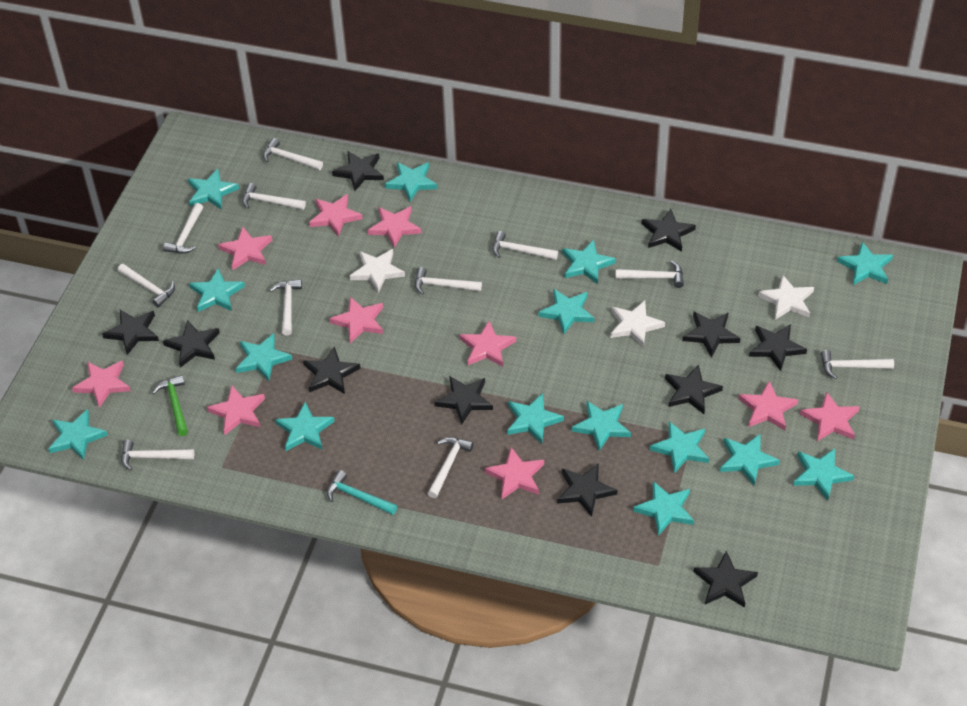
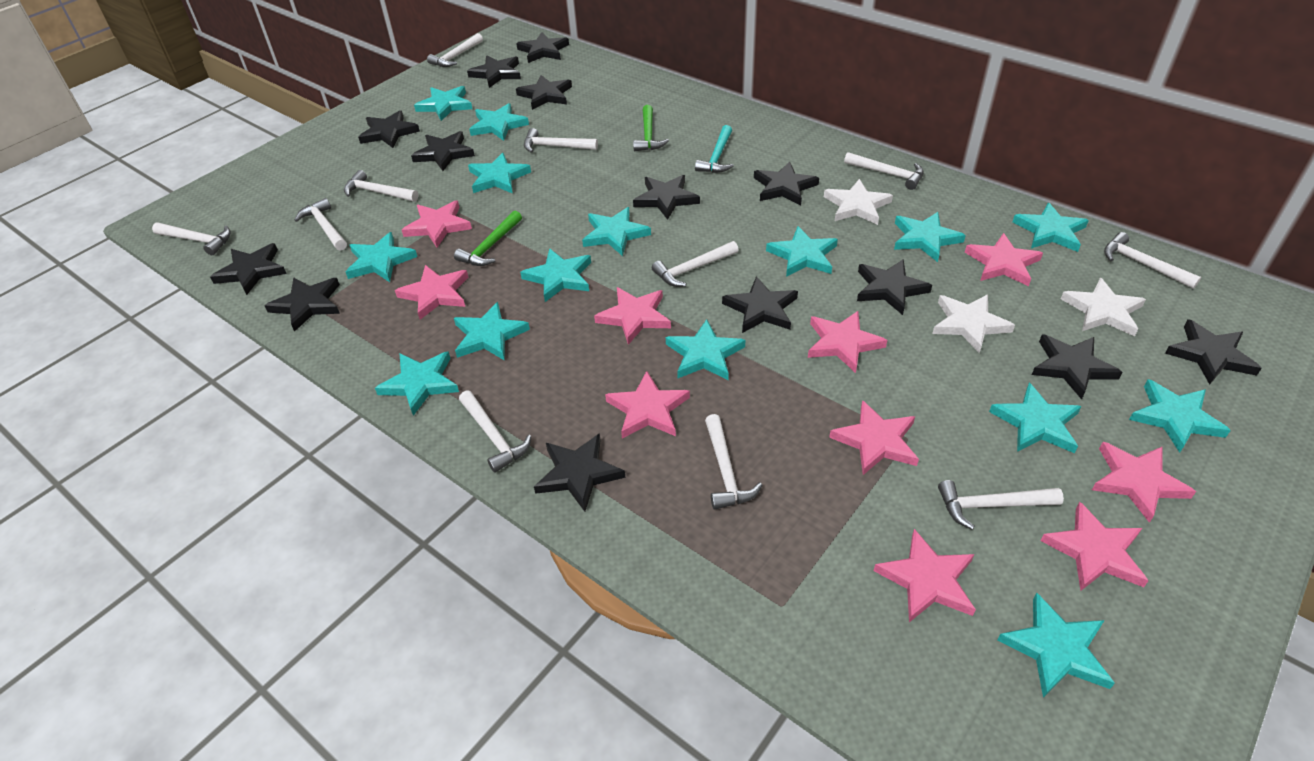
black star: 11 -> 14
green hammer: 1 -> 2

